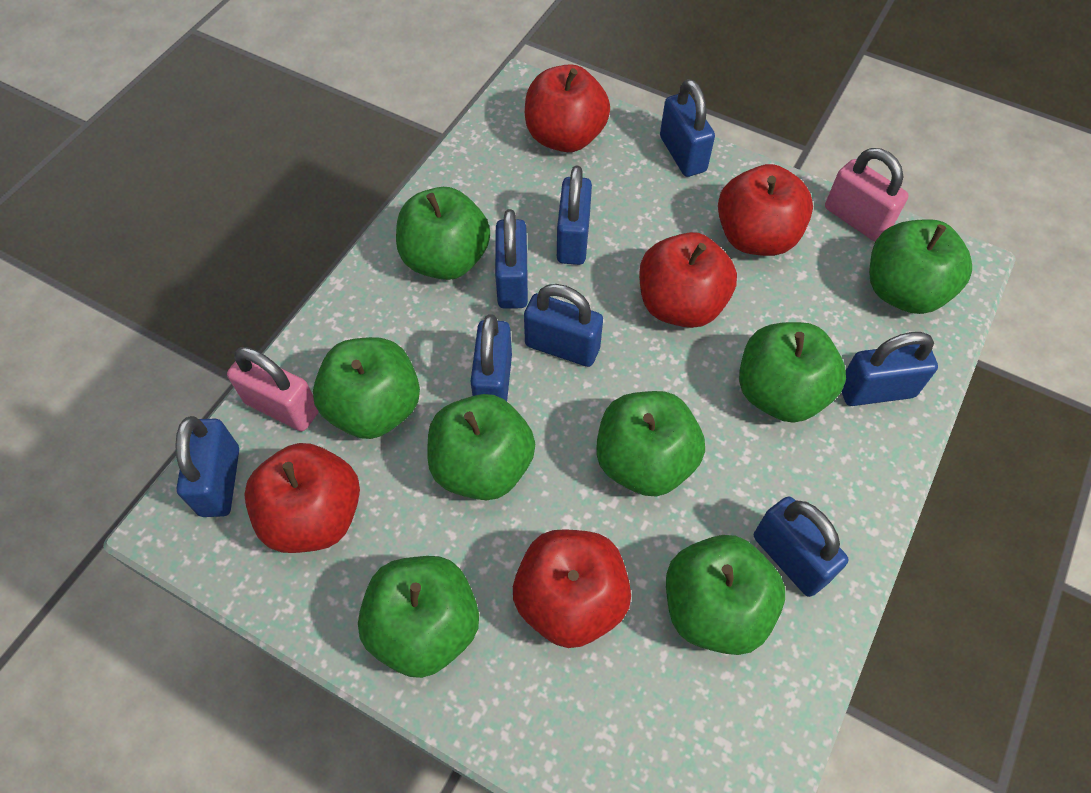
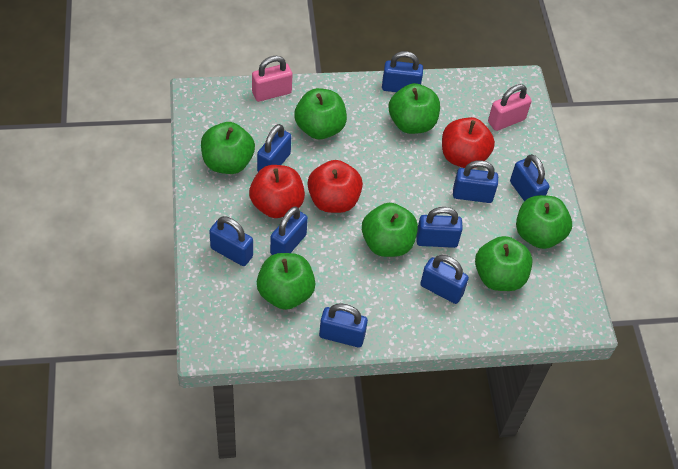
blue padlock: 8 -> 9
green apple: 8 -> 7
red apple: 5 -> 3

